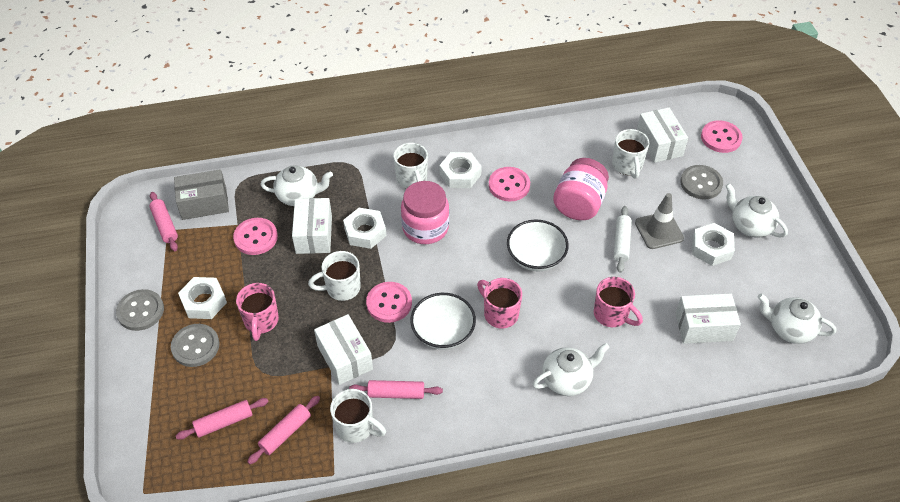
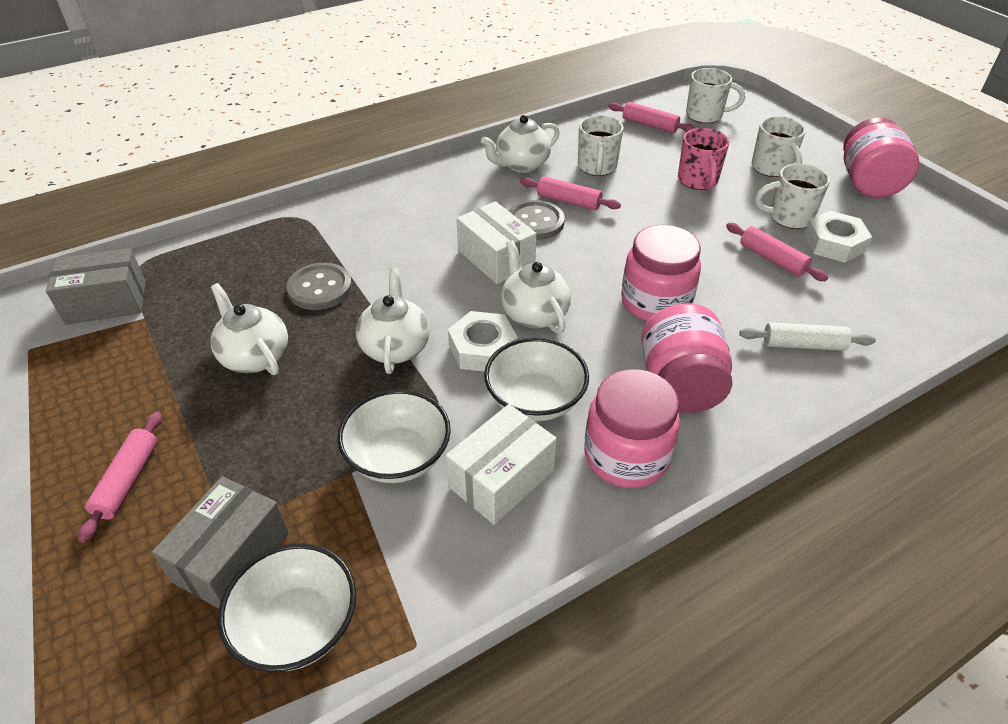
grey box: 1 -> 2
grey button: 3 -> 2
grey traffic cone: 1 -> 0
pink button: 4 -> 0
pink jar: 2 -> 4
pink mug: 3 -> 1
white bowl: 2 -> 3
white box: 4 -> 2
white nut: 4 -> 2

